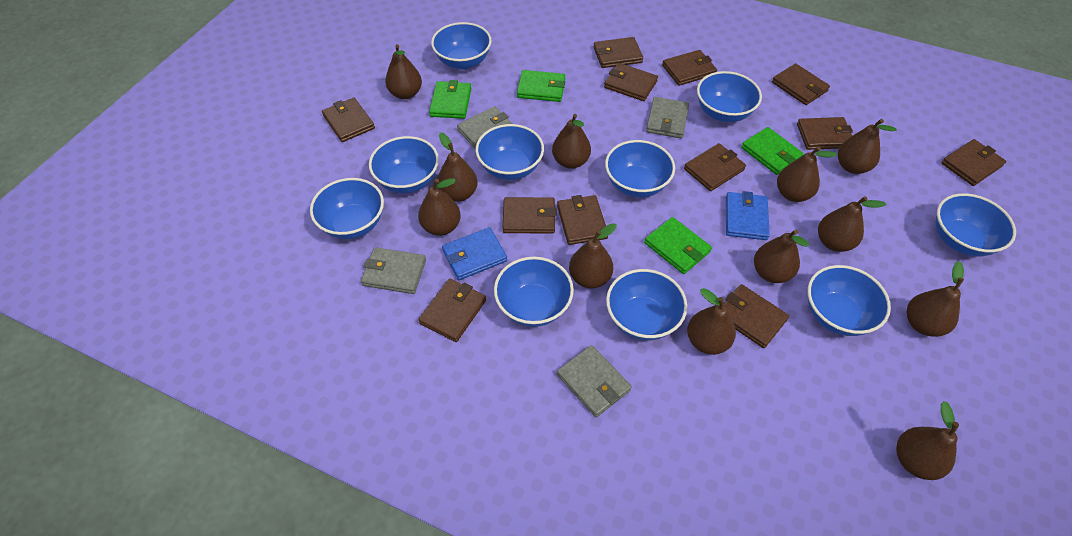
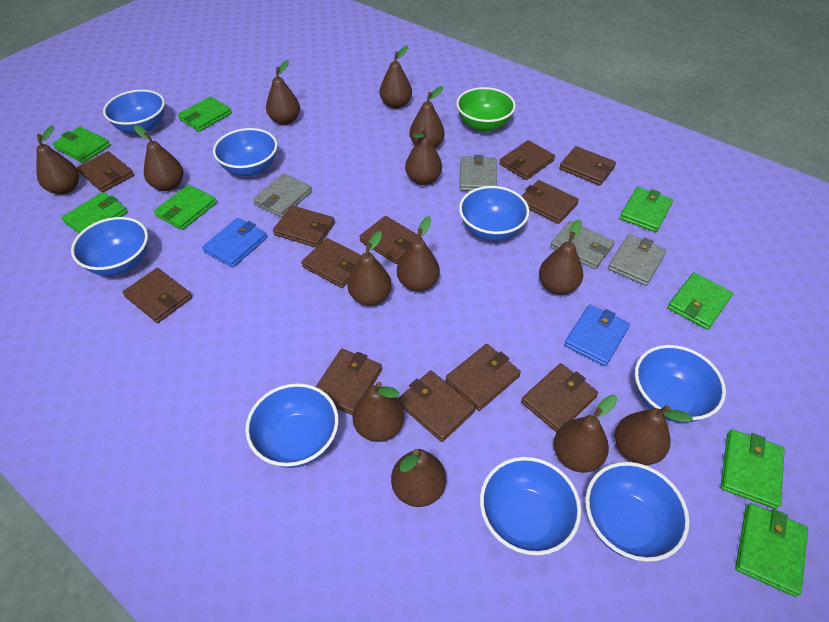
blue bowl: 10 -> 8
brown pear: 12 -> 13
green bowl: 0 -> 1
green wallet: 4 -> 8

